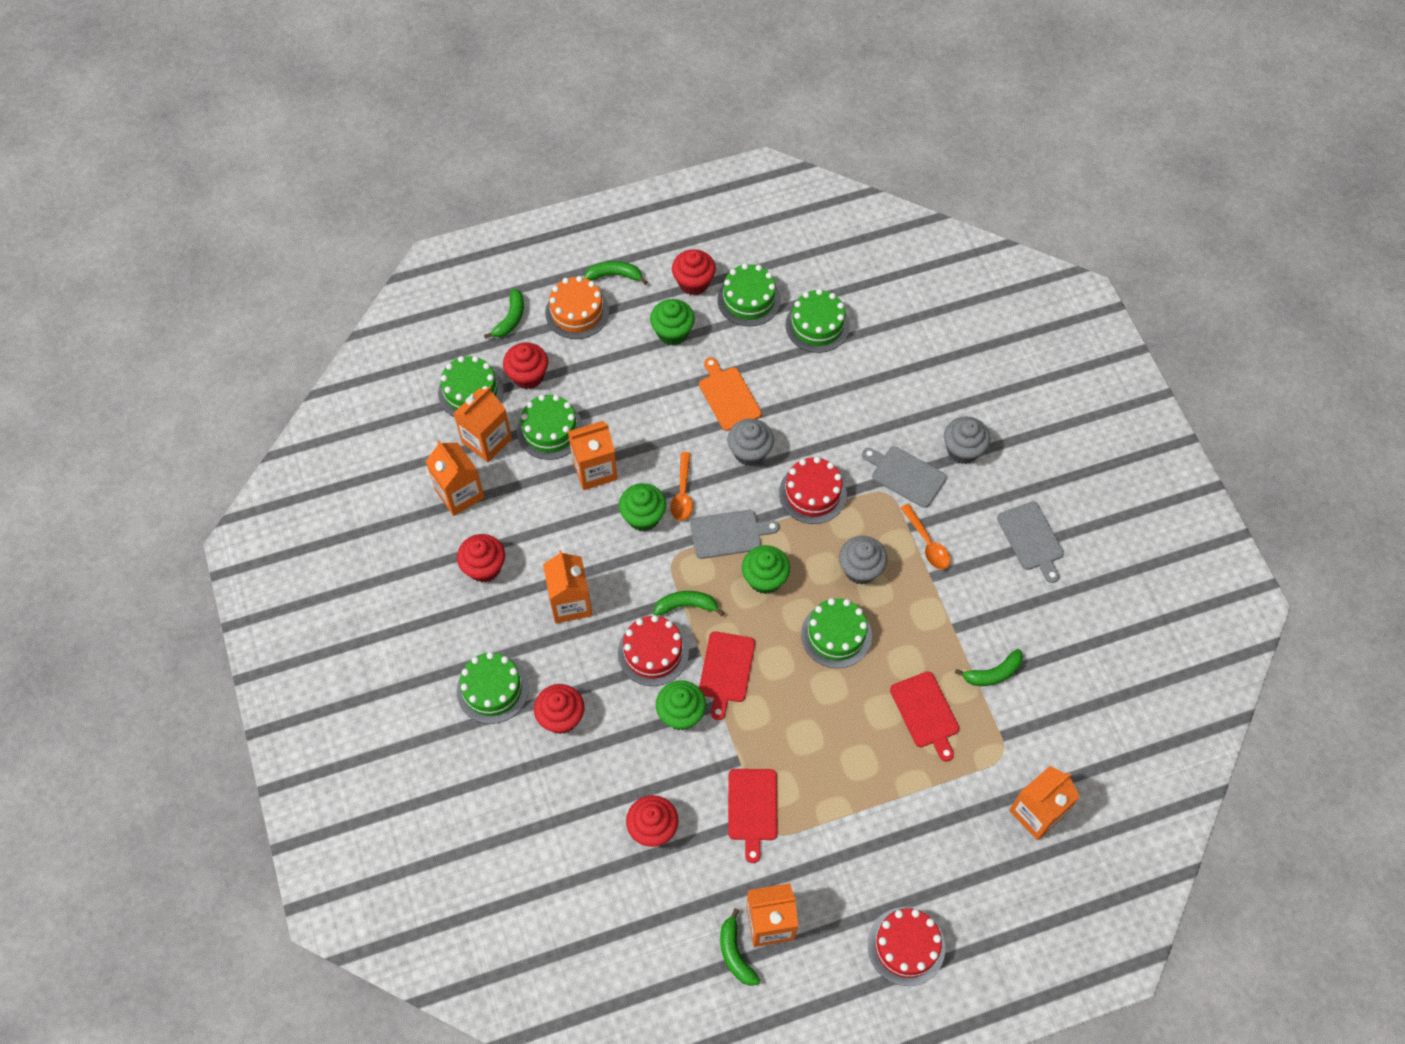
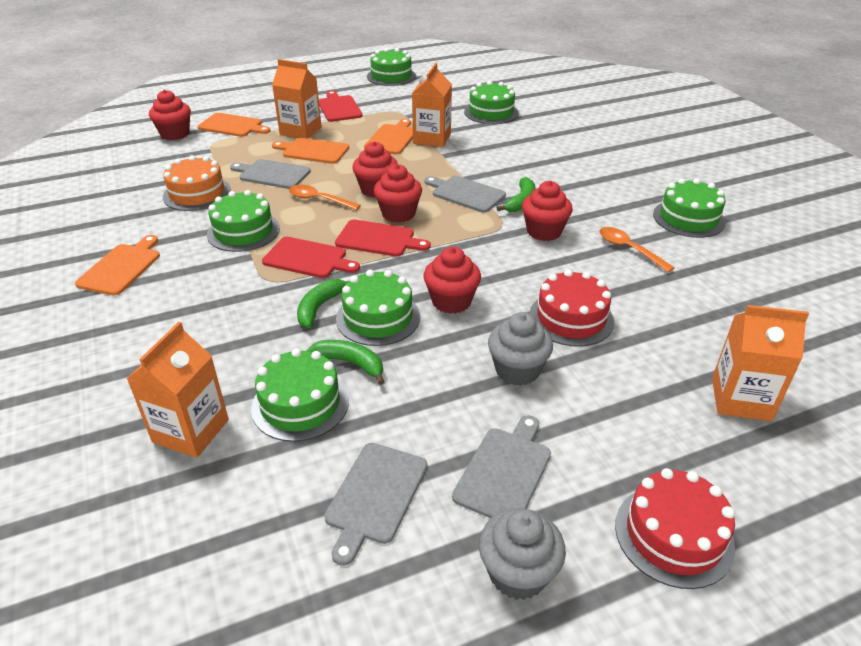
green banana: 5 -> 3
green cupcake: 4 -> 0
grey cupcake: 3 -> 2
grey cutting board: 3 -> 4
orange carton: 6 -> 4
orange cutting board: 1 -> 4
red cake: 3 -> 2

